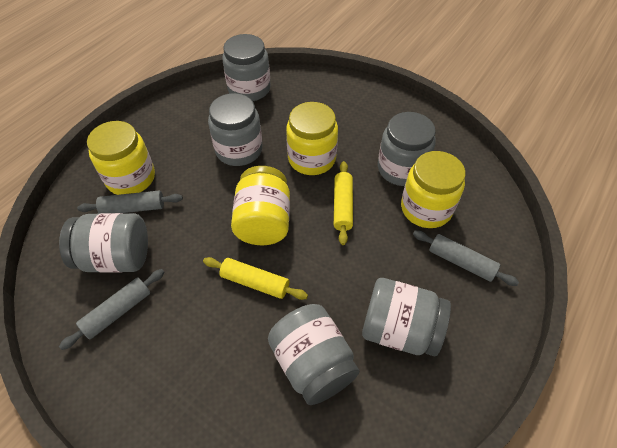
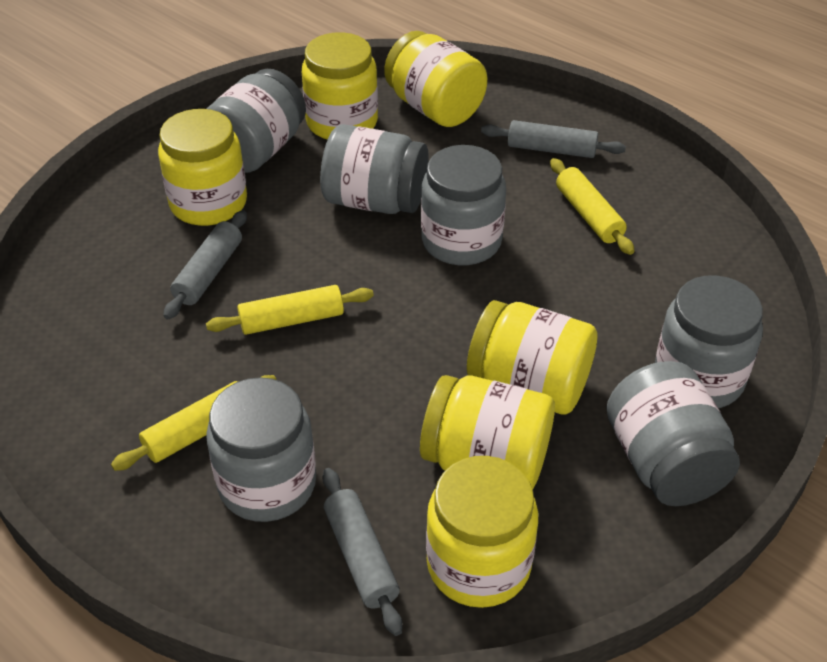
yellow jar: 4 -> 6
yellow rolling pin: 2 -> 3

